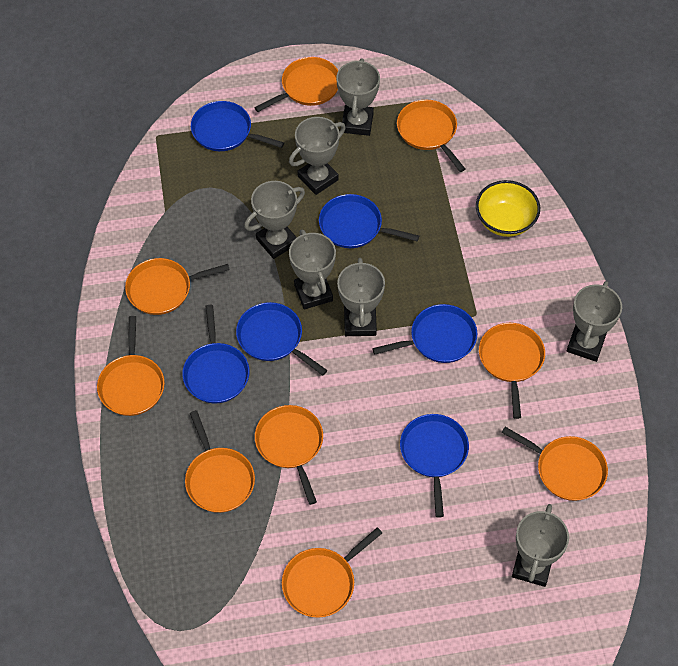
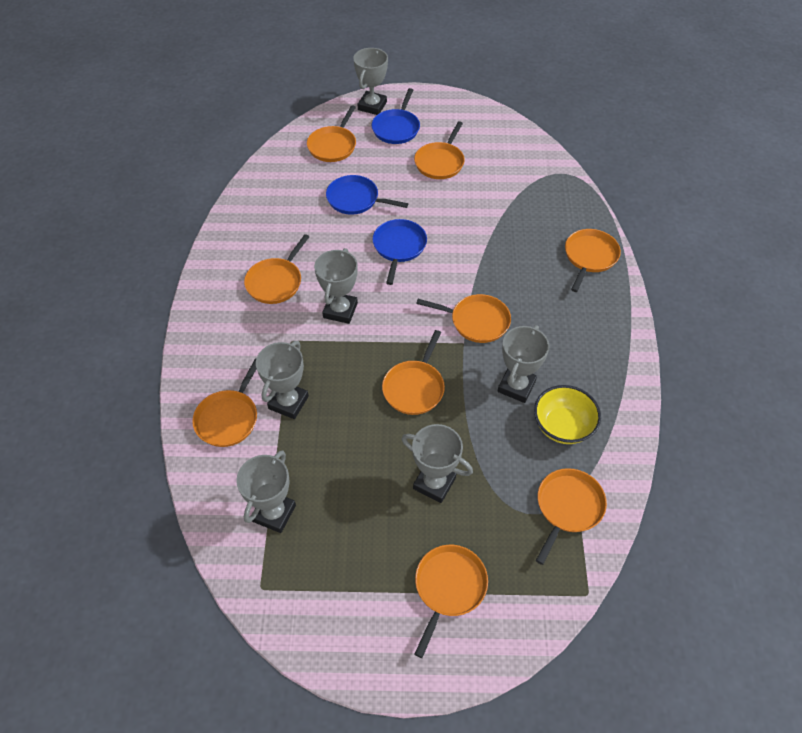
blue pan: 6 -> 3
grey trophy: 7 -> 6

